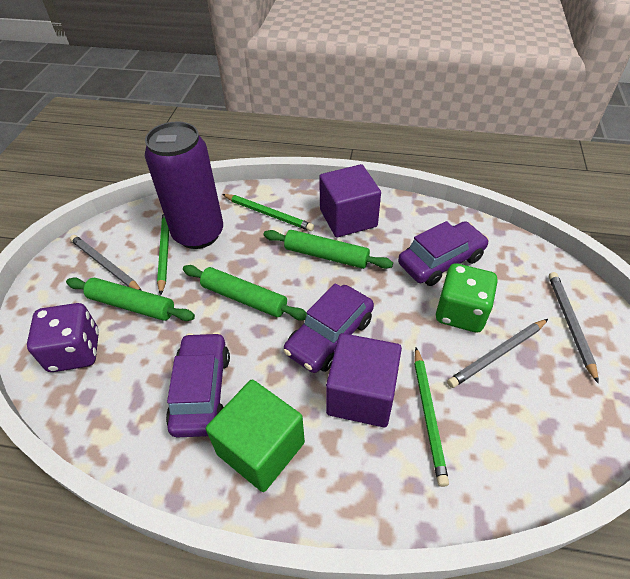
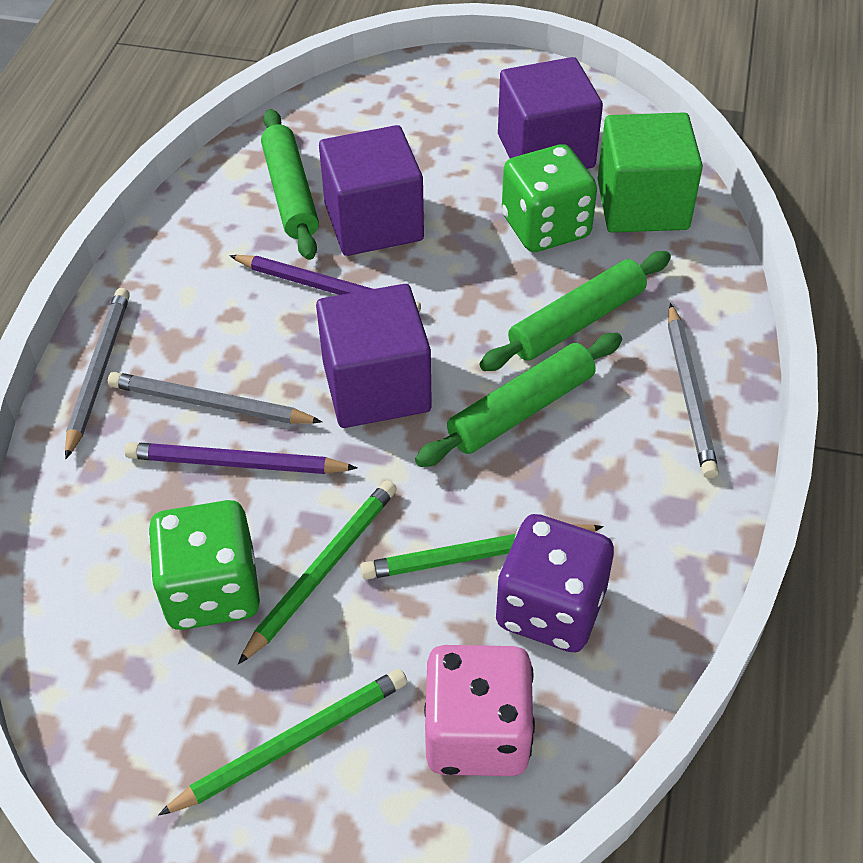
green dice: 1 -> 2
pink dice: 0 -> 1
purple can: 1 -> 0
purple car: 3 -> 0
purple cube: 2 -> 3
purple pencil: 0 -> 2

